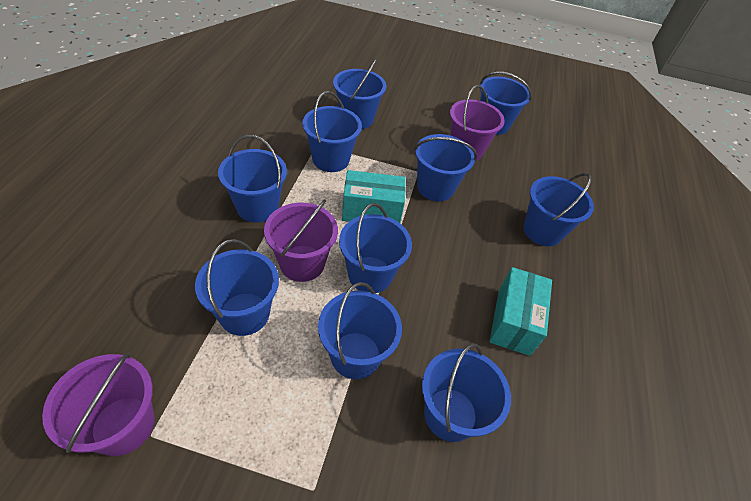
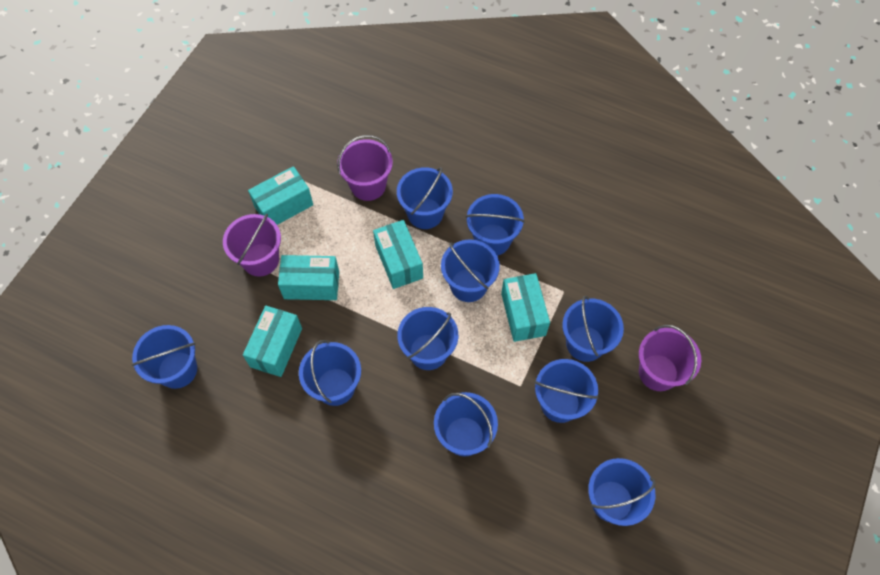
turquoise box: 2 -> 5

